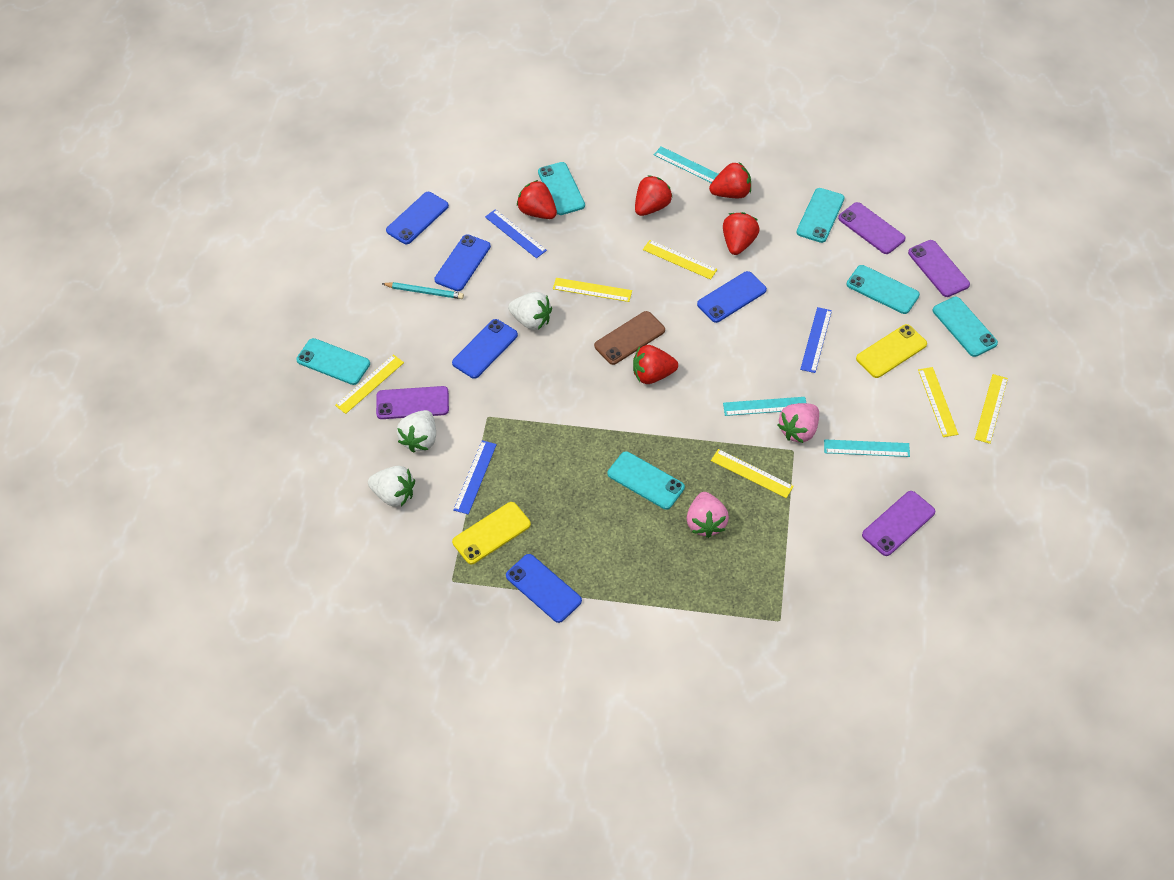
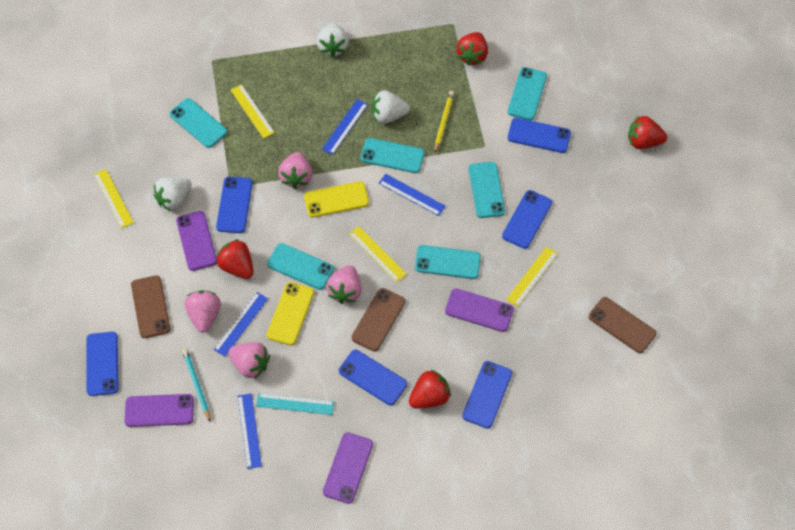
blue phone: 5 -> 6
blue ruler: 3 -> 4
brown phone: 1 -> 3
pink strawberry: 2 -> 4
red strawberry: 5 -> 4
turquoise ruler: 3 -> 1
yellow pencil: 0 -> 1
yellow ruler: 6 -> 4

